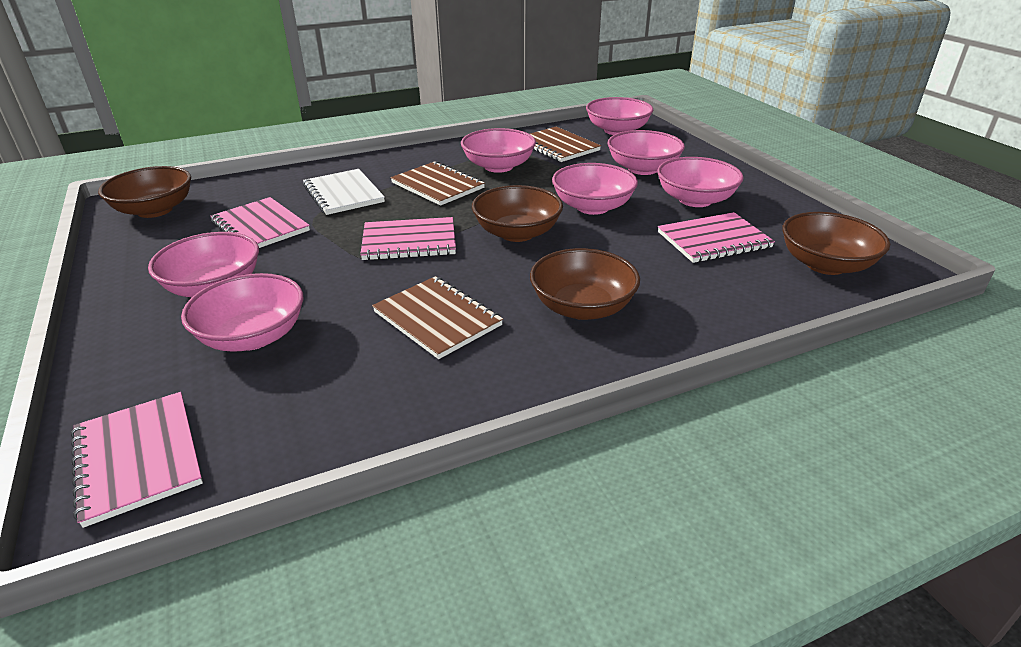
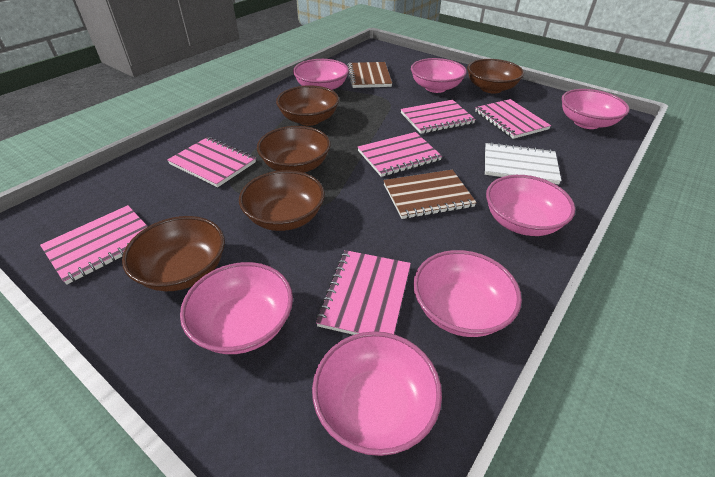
brown bowl: 4 -> 5
brown notebook: 3 -> 2
pink notebook: 4 -> 6

